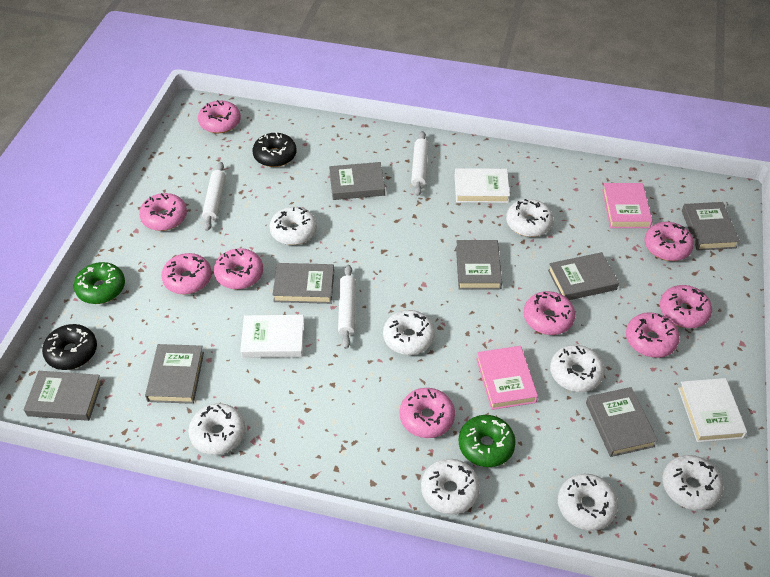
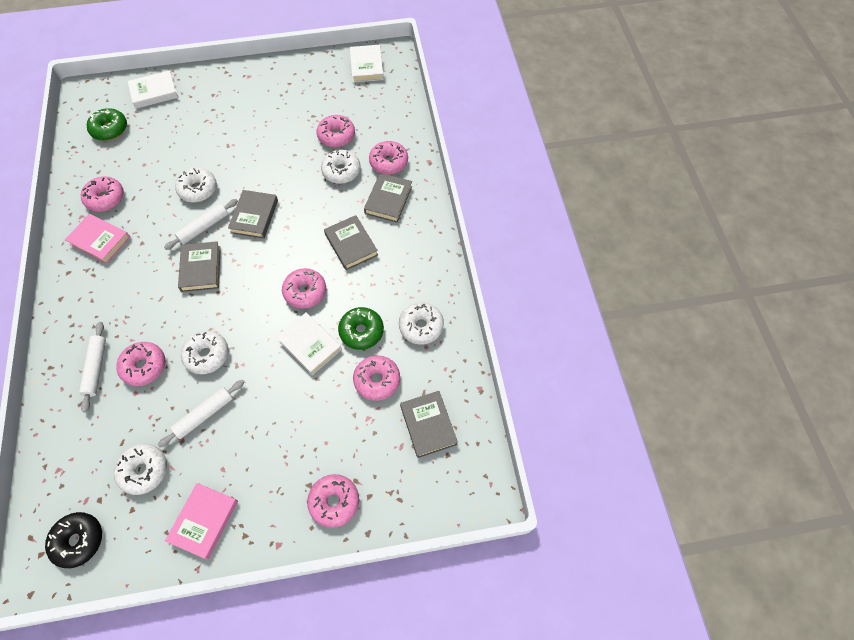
black donut: 2 -> 1
grey book: 8 -> 5
pink donut: 9 -> 7
white donut: 8 -> 5

